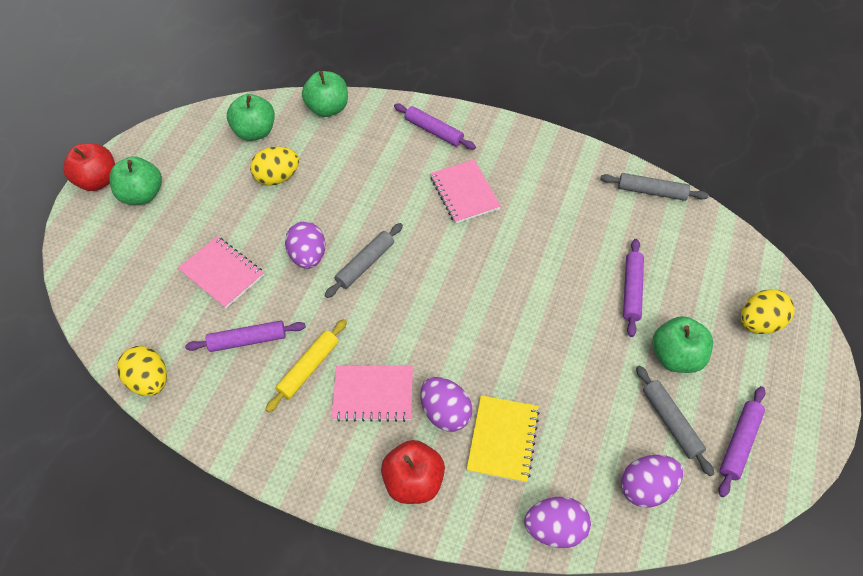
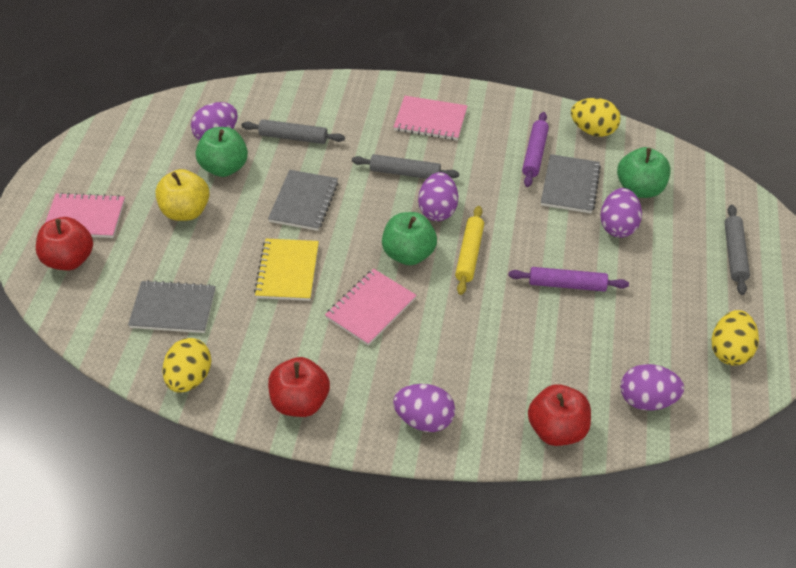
green apple: 4 -> 3
grey notebook: 0 -> 3
purple egg: 4 -> 5
purple rolling pin: 4 -> 2
red apple: 2 -> 3
yellow apple: 0 -> 1

